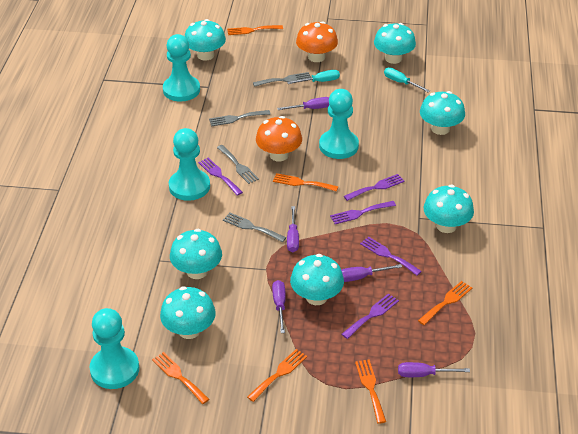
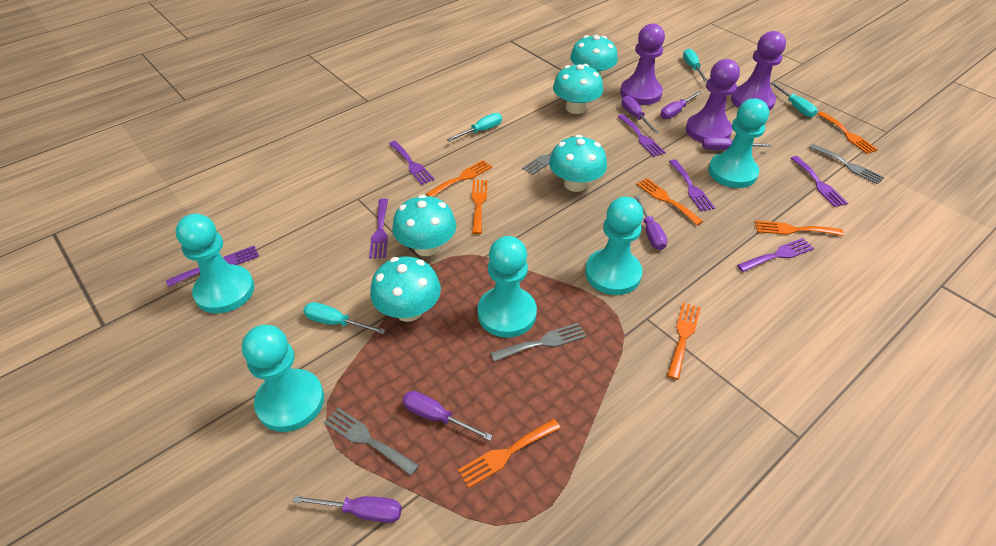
orange fork: 6 -> 7
orange mushroom: 2 -> 0
purple fork: 5 -> 7
purple pawn: 0 -> 3
purple screwdriver: 5 -> 6
turquoise mushroom: 7 -> 5
turquoise pawn: 4 -> 5
turquoise screwdriver: 2 -> 4

